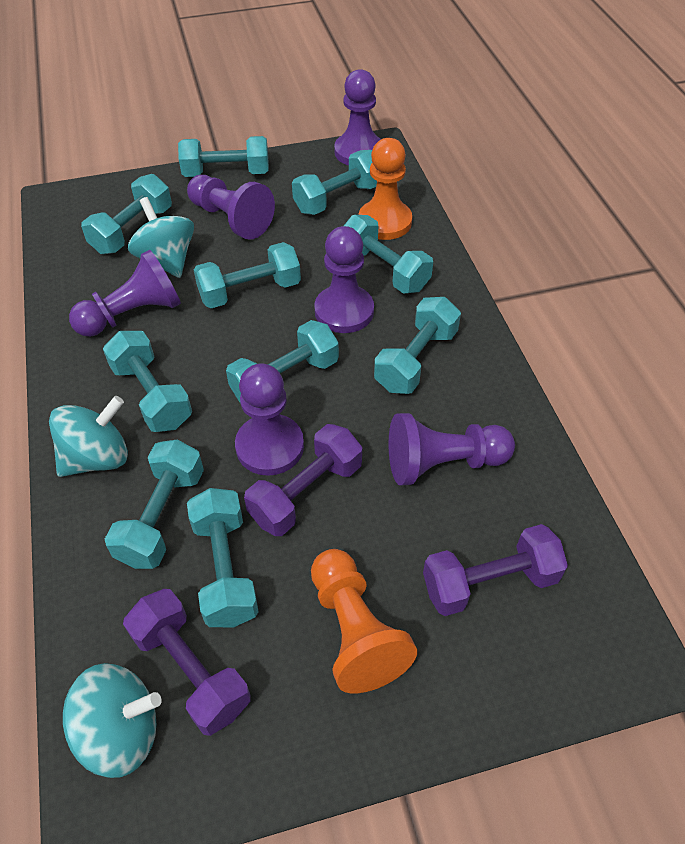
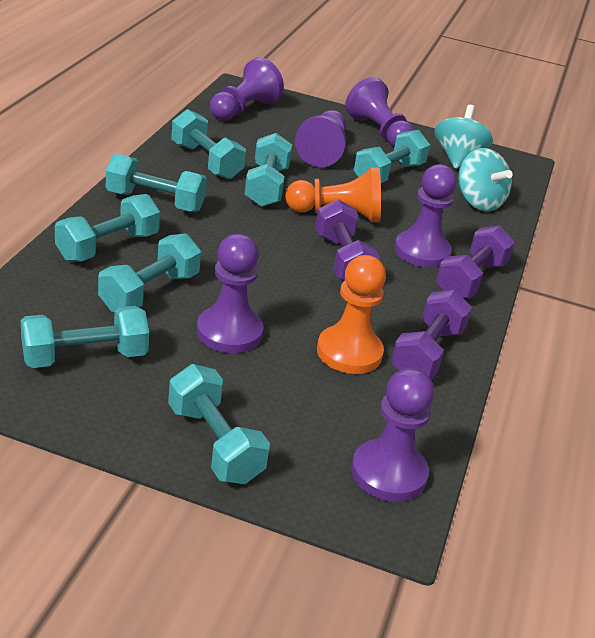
turquoise dumbbell: 10 -> 8
turquoise spinning top: 3 -> 2

